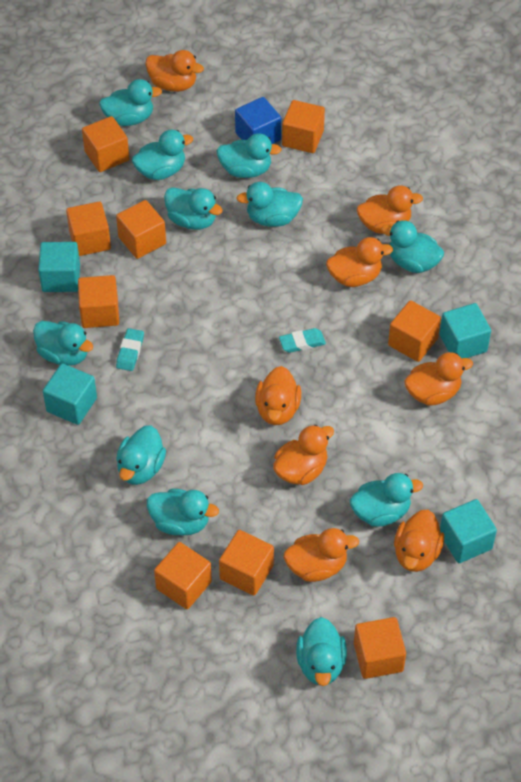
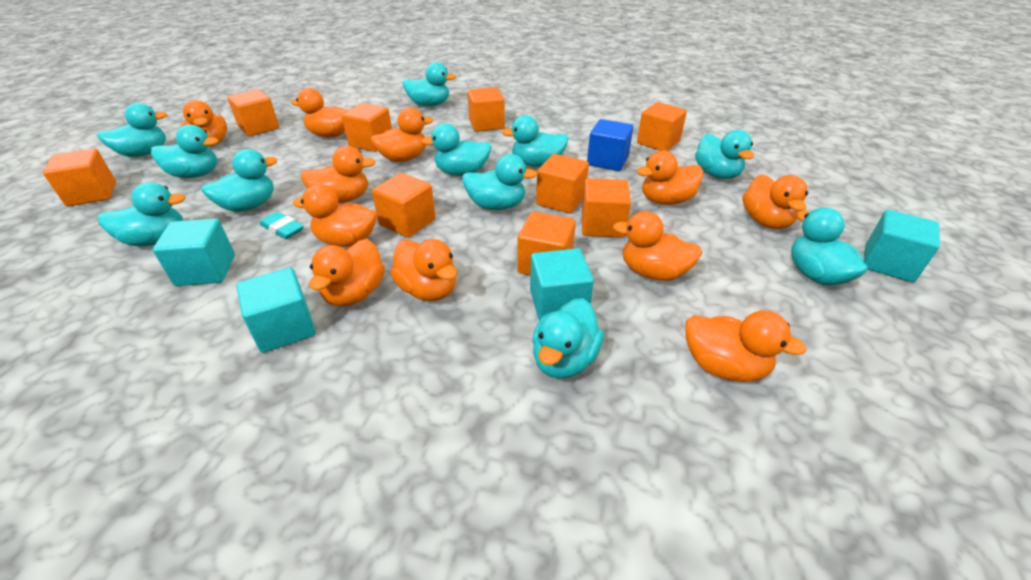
orange duck: 8 -> 11
turquoise eraser: 2 -> 1

